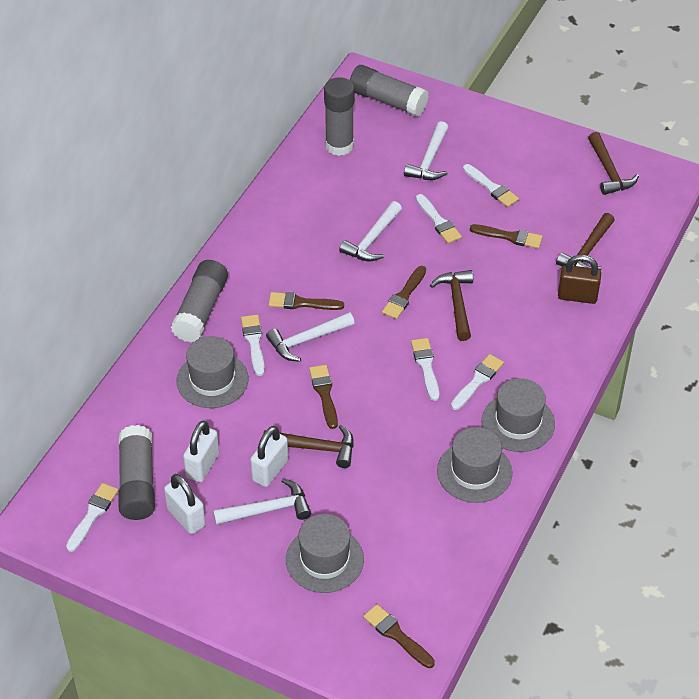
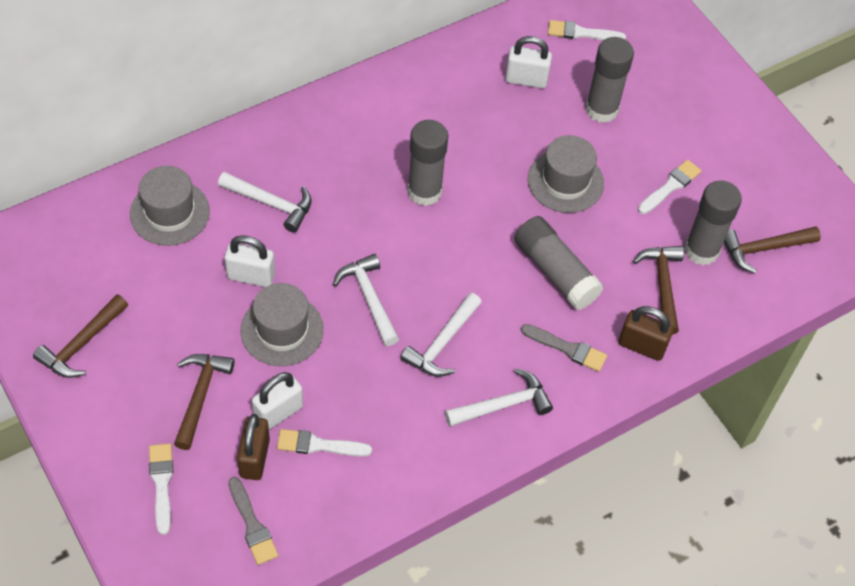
brown brush: 5 -> 0
brown padlock: 1 -> 2
grey brush: 0 -> 2
grey hat: 4 -> 3
white brush: 6 -> 4

